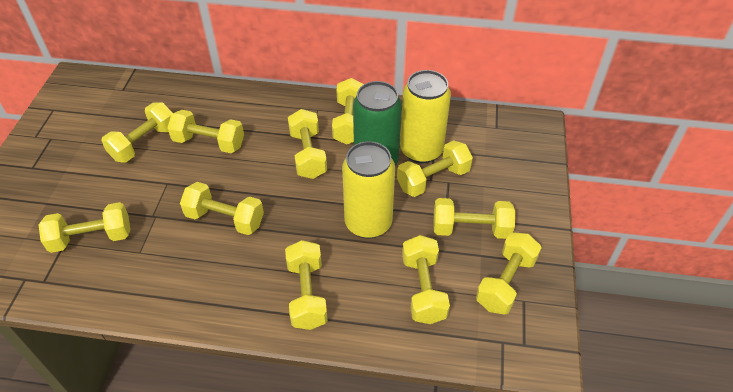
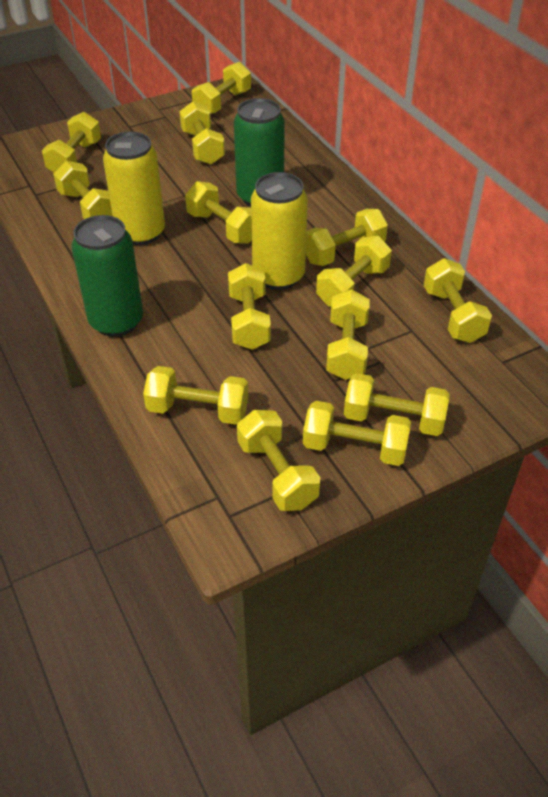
green can: 1 -> 2
yellow dumbbell: 11 -> 14

